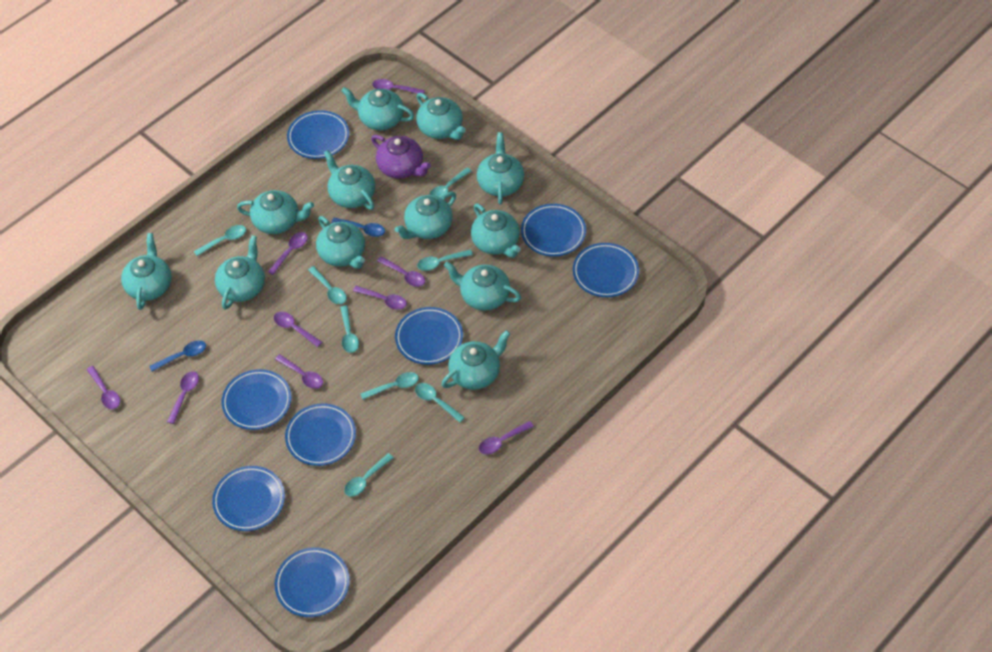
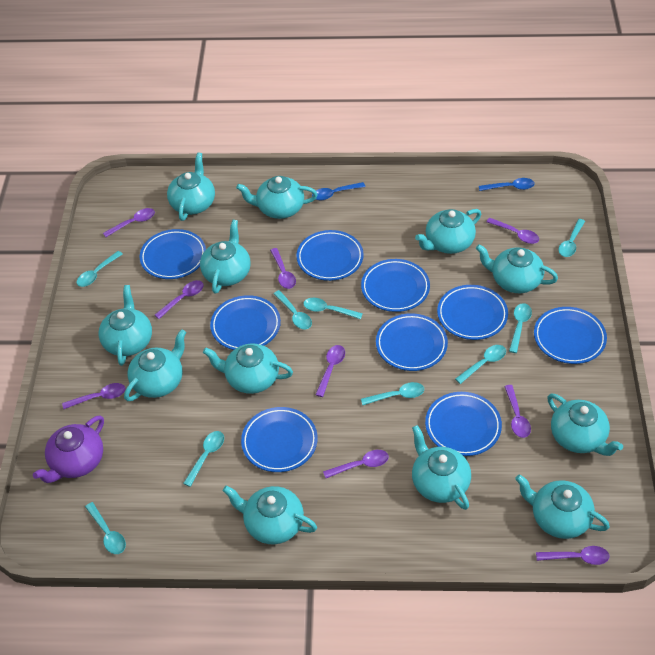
blue plate: 8 -> 9
turquoise spoon: 8 -> 9

